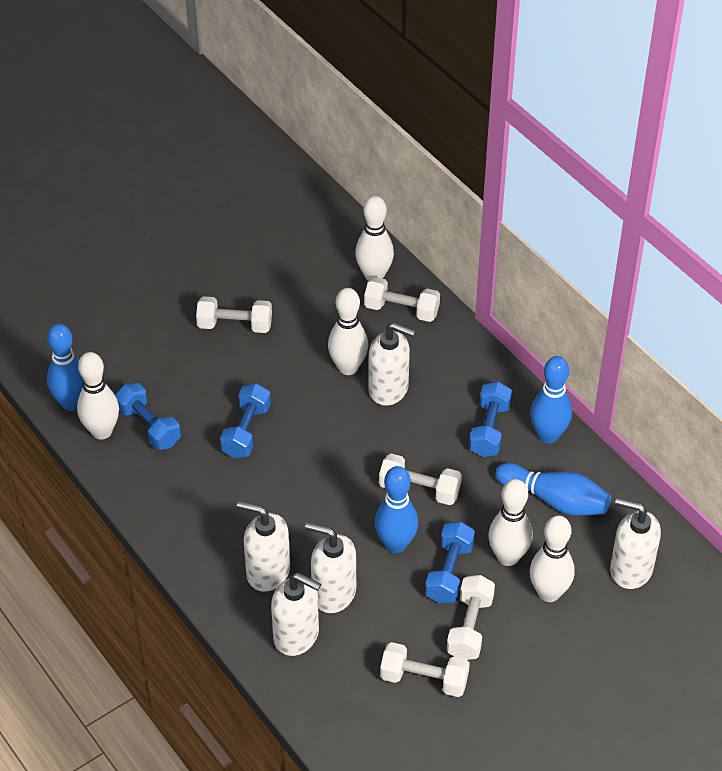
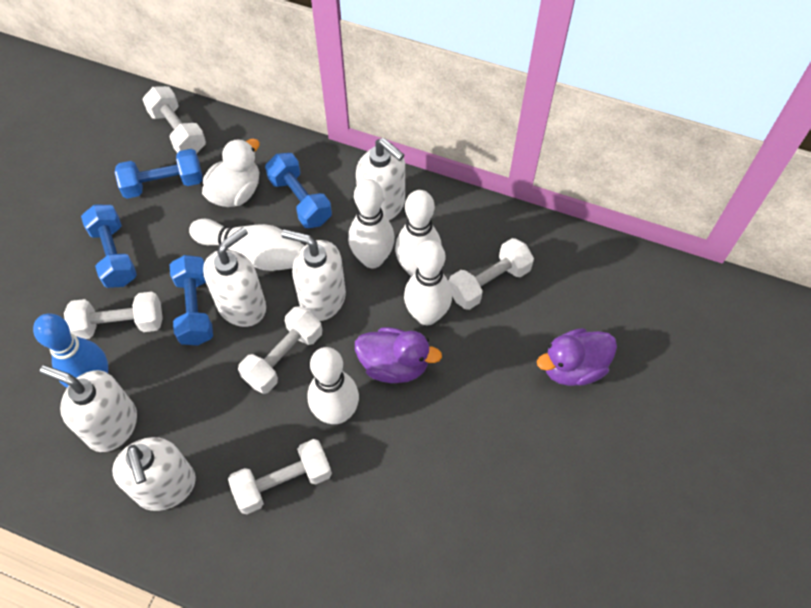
blue bowling pin: 4 -> 1
purple duck: 0 -> 2
white duck: 0 -> 1

